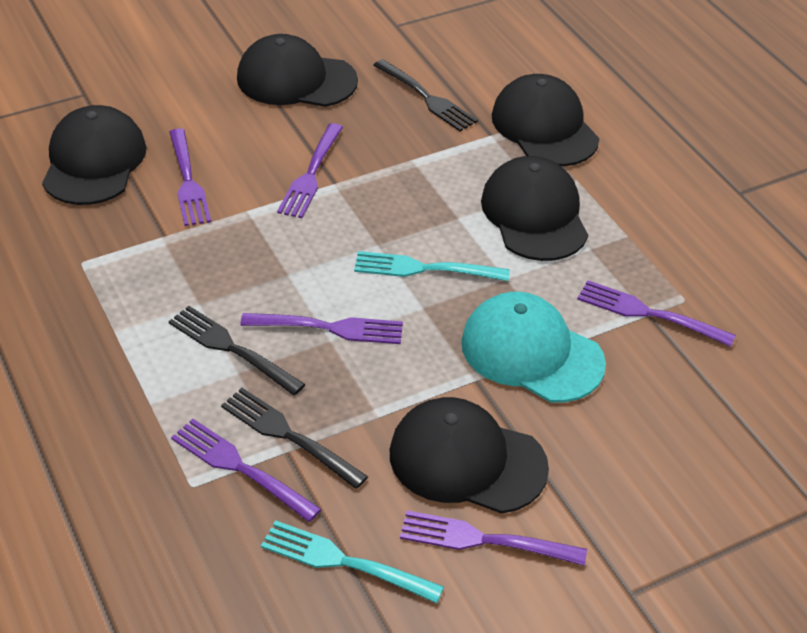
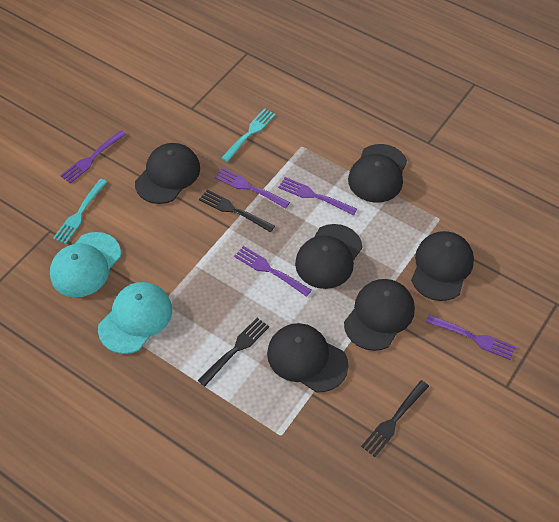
black cap: 5 -> 6
purple fork: 6 -> 5
turquoise cap: 1 -> 2

